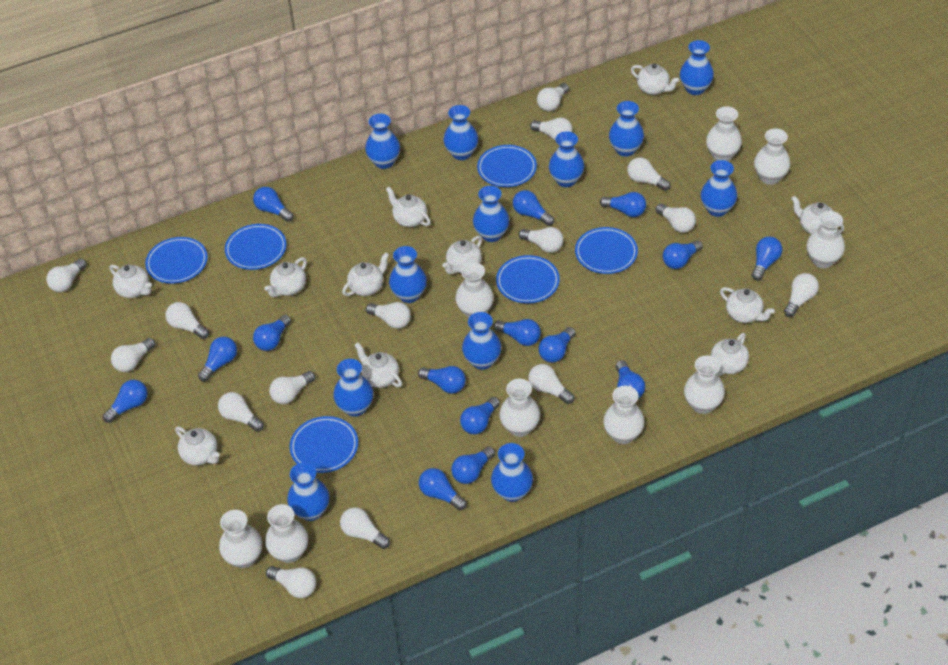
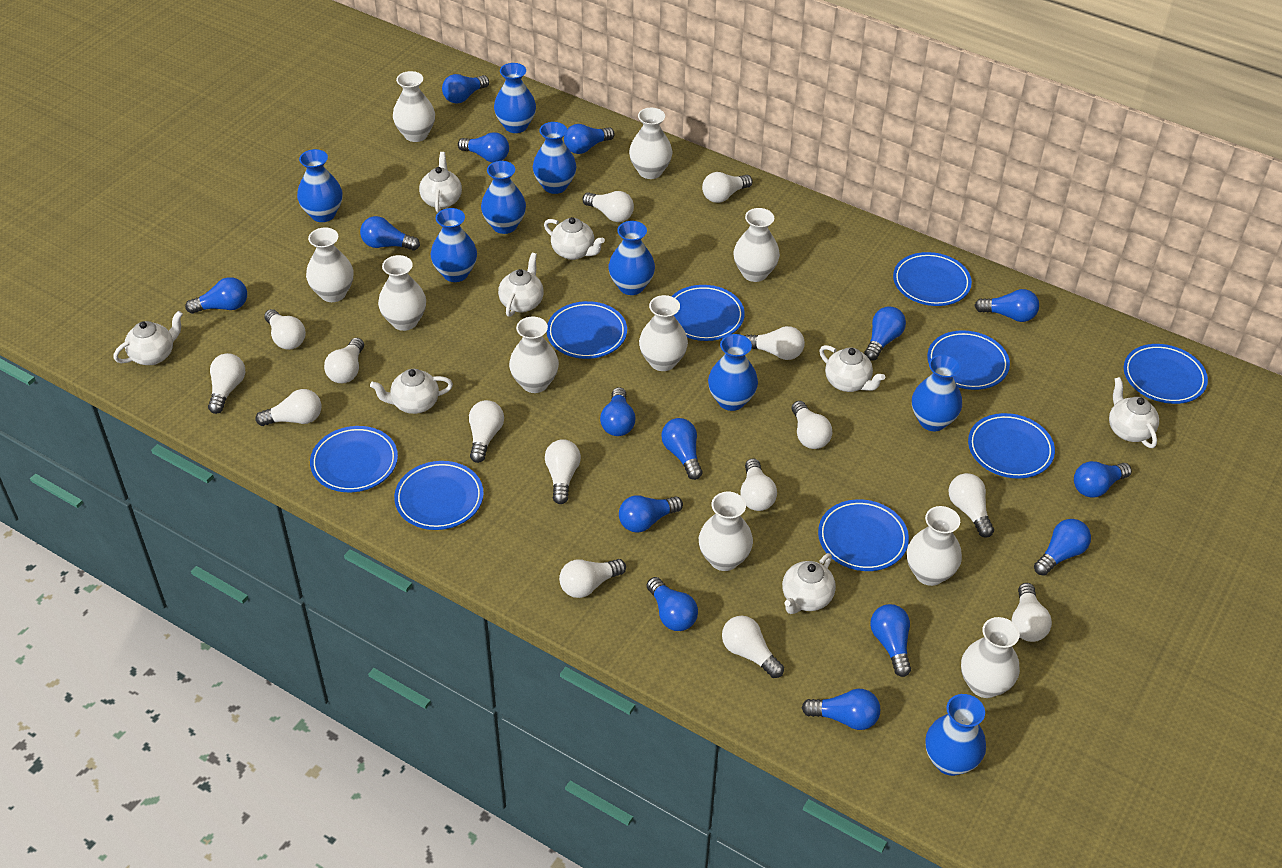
blue plate: 6 -> 9
blue vase: 12 -> 9
white teapot: 11 -> 8
white vase: 9 -> 10

